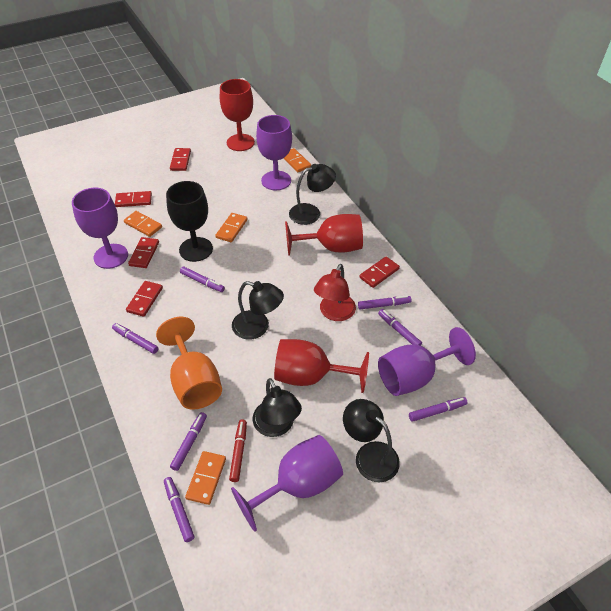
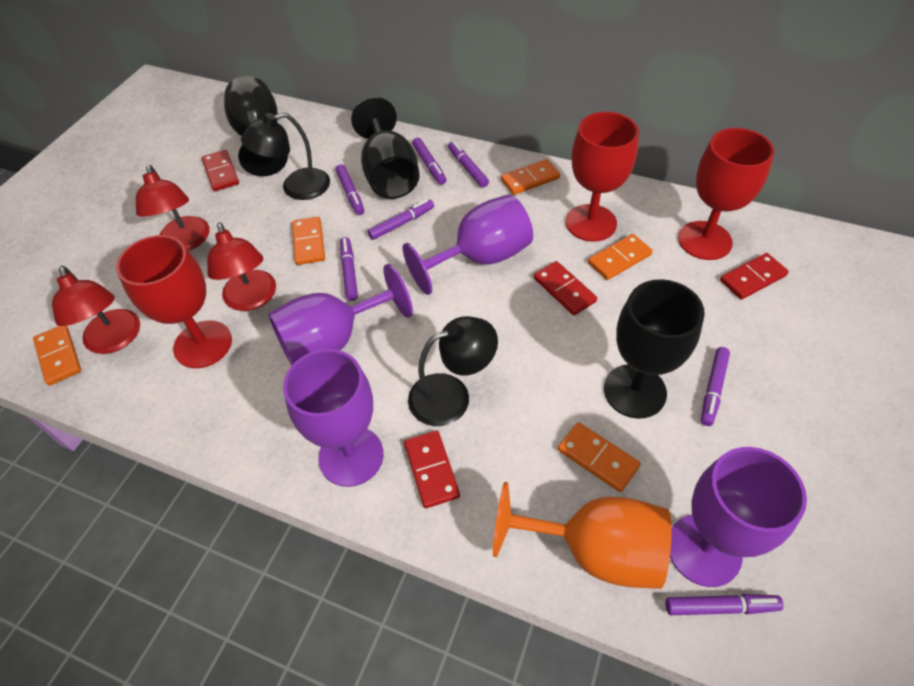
black goblet: 1 -> 3
black lamp: 4 -> 2
orange domino: 4 -> 5
red domino: 5 -> 4
red lamp: 1 -> 3
red marker: 1 -> 0

